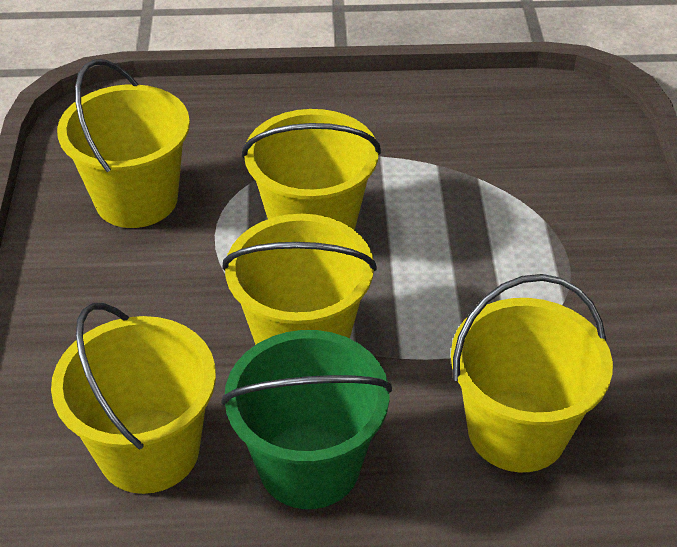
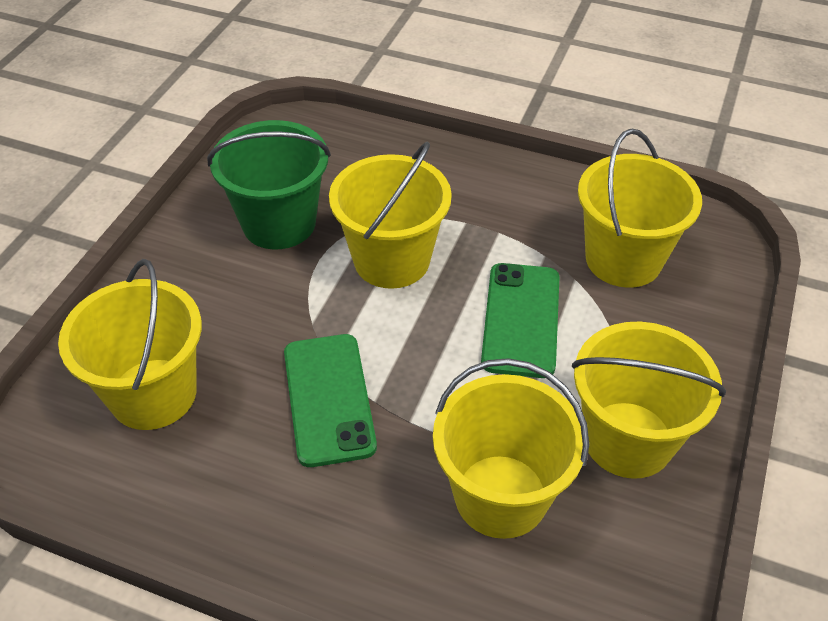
green phone: 0 -> 2

